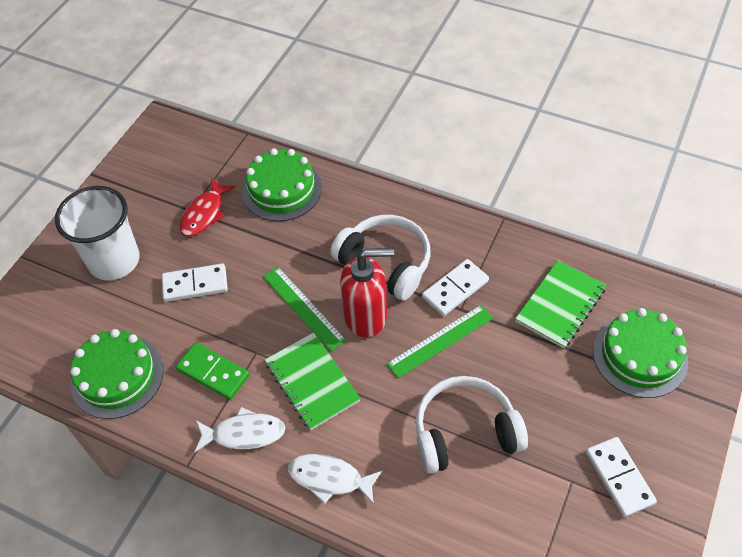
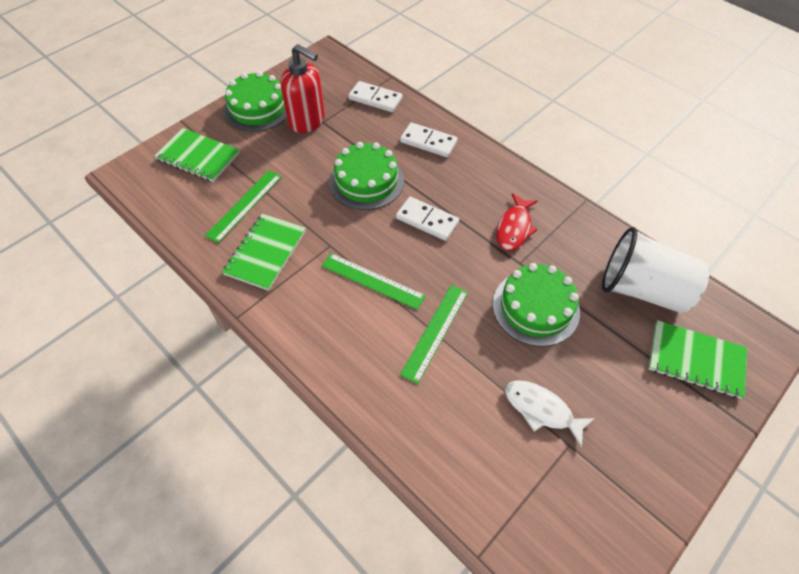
green domino: 1 -> 0
green notebook: 2 -> 3
green ruler: 2 -> 3
white fish: 2 -> 1
white headphones: 2 -> 0

